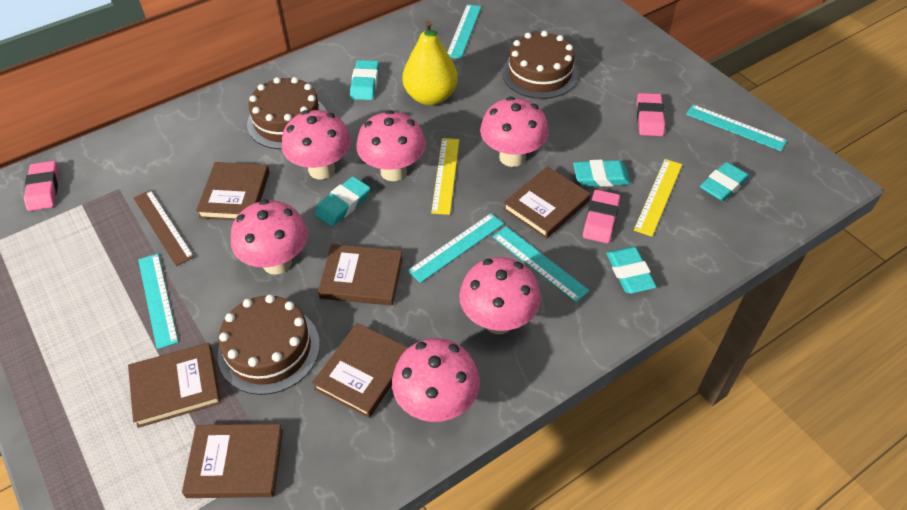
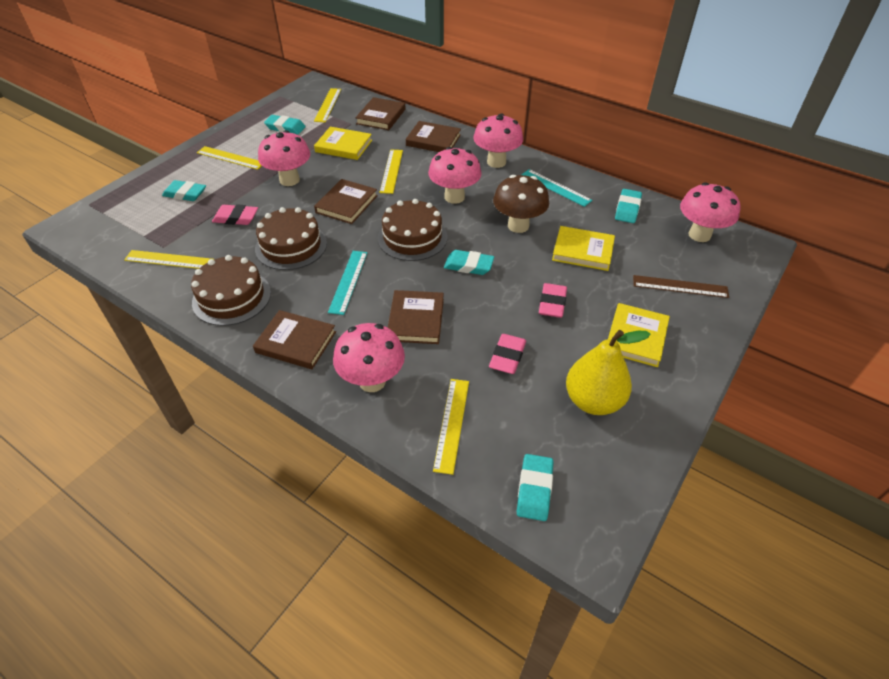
brown book: 6 -> 5
brown mushroom: 0 -> 1
pink mushroom: 6 -> 5
turquoise ruler: 5 -> 2
yellow book: 0 -> 3
yellow ruler: 2 -> 5

